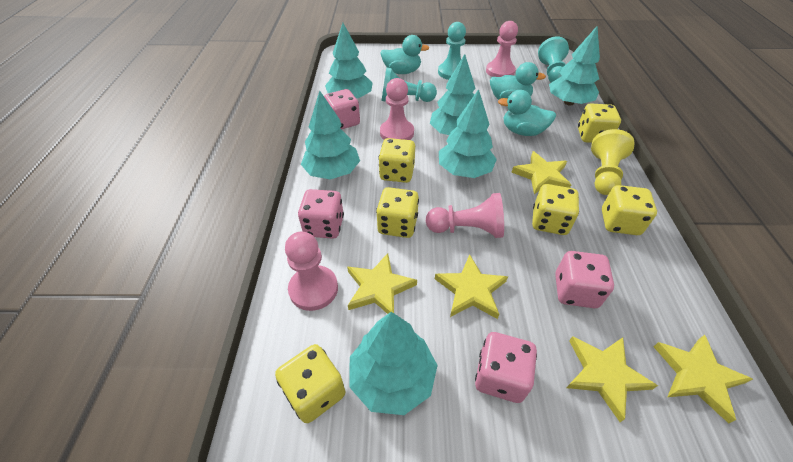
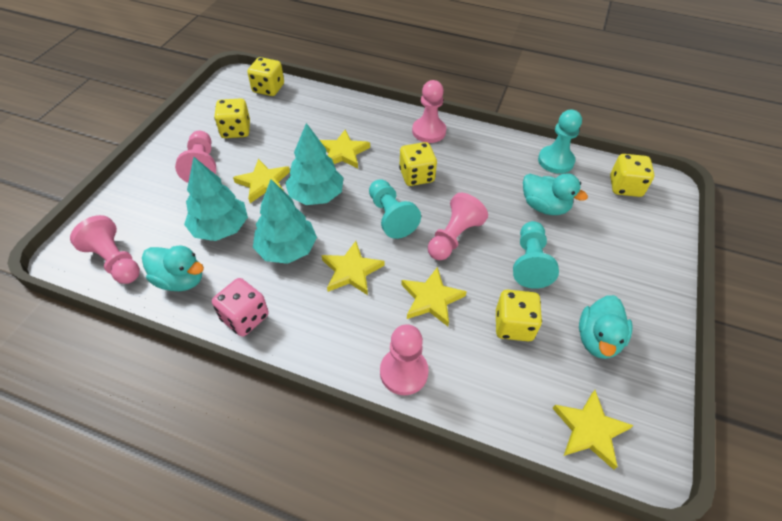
pink dice: 4 -> 1
pink pawn: 4 -> 5
turquoise tree: 6 -> 3
yellow dice: 6 -> 5
yellow pawn: 1 -> 0

